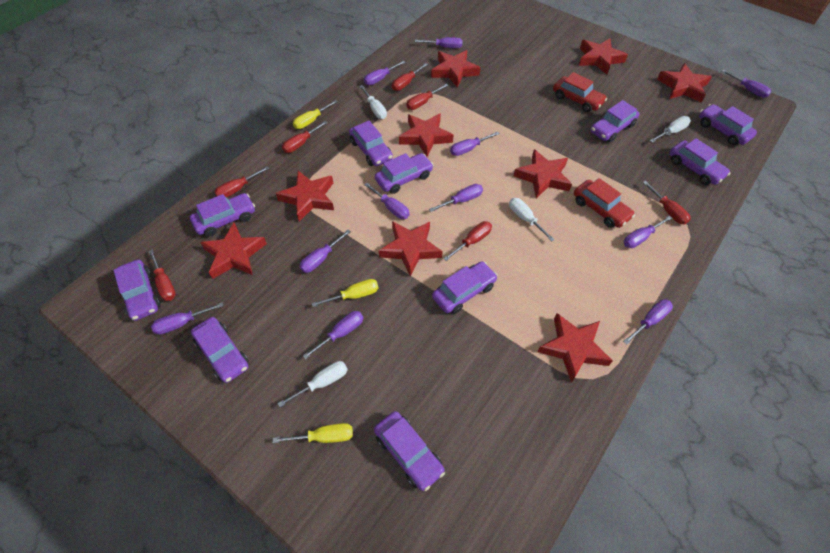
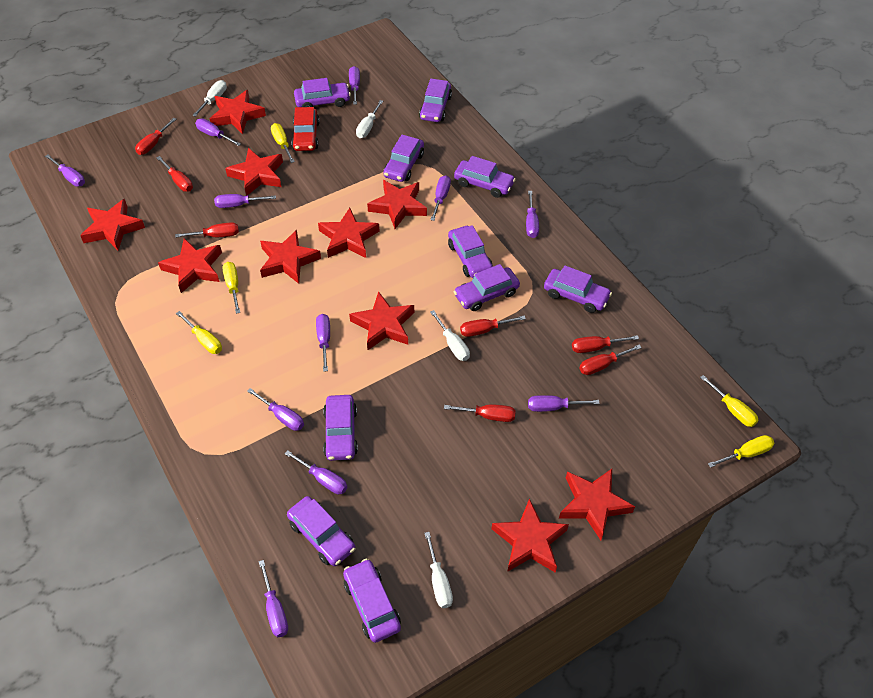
red car: 2 -> 1
red star: 9 -> 10
yellow screwdriver: 3 -> 5

